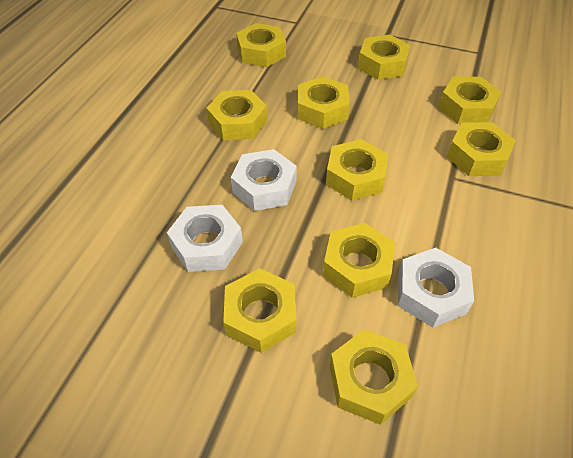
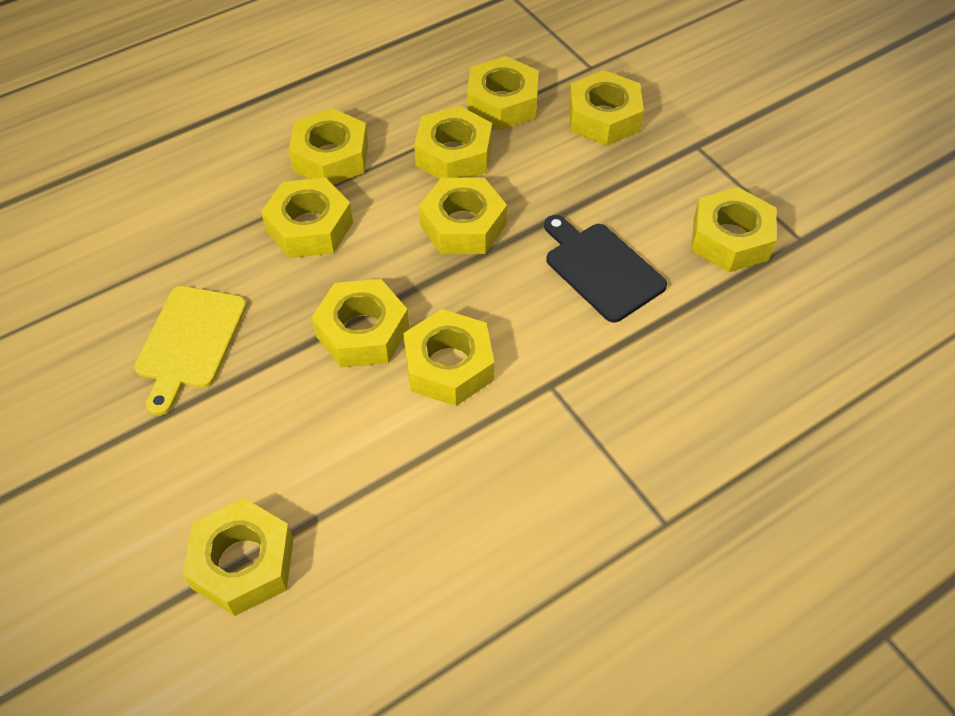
black cutting board: 0 -> 1
white nut: 3 -> 0
yellow cutting board: 0 -> 1

